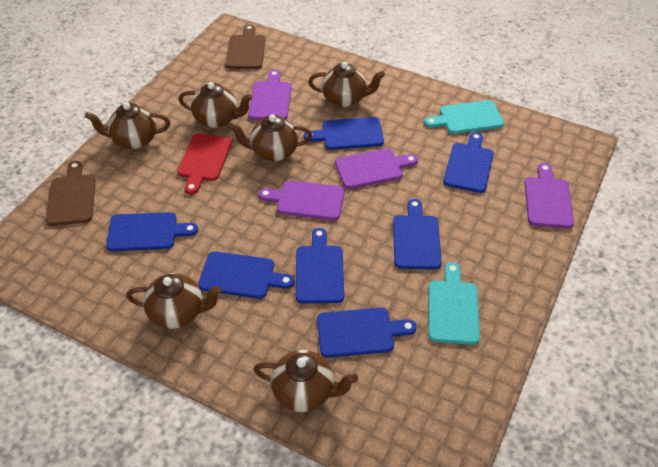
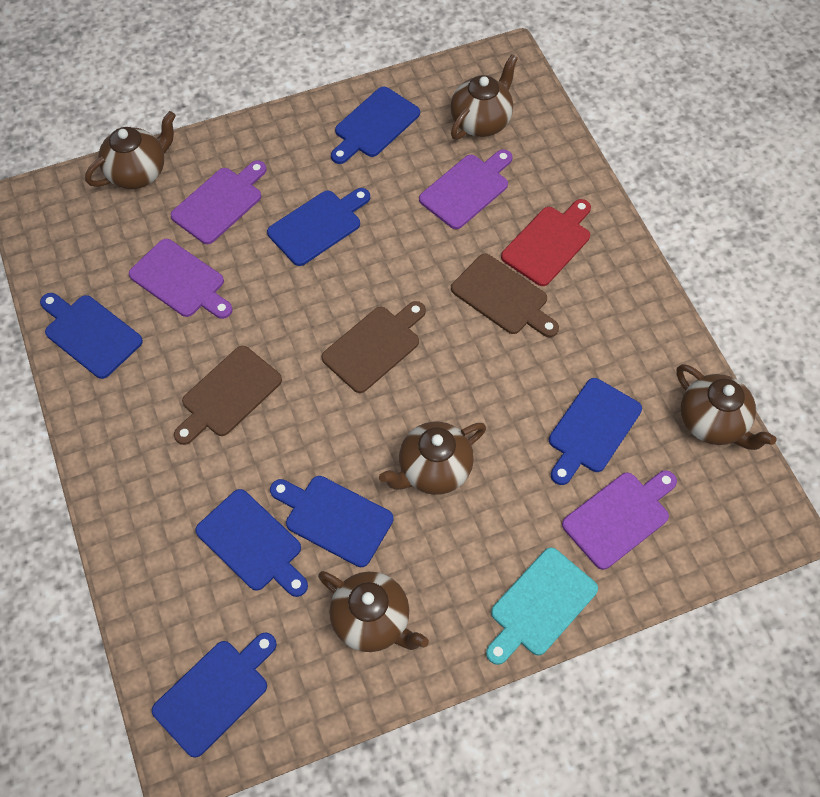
brown cutting board: 2 -> 3
brown teapot: 6 -> 5
turquoise cutting board: 2 -> 1

